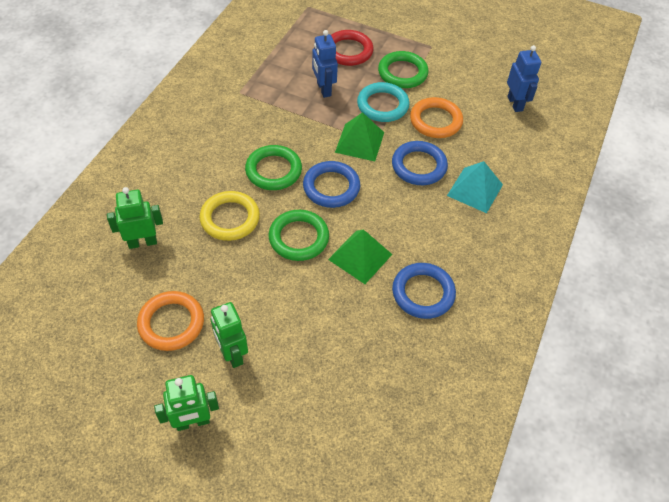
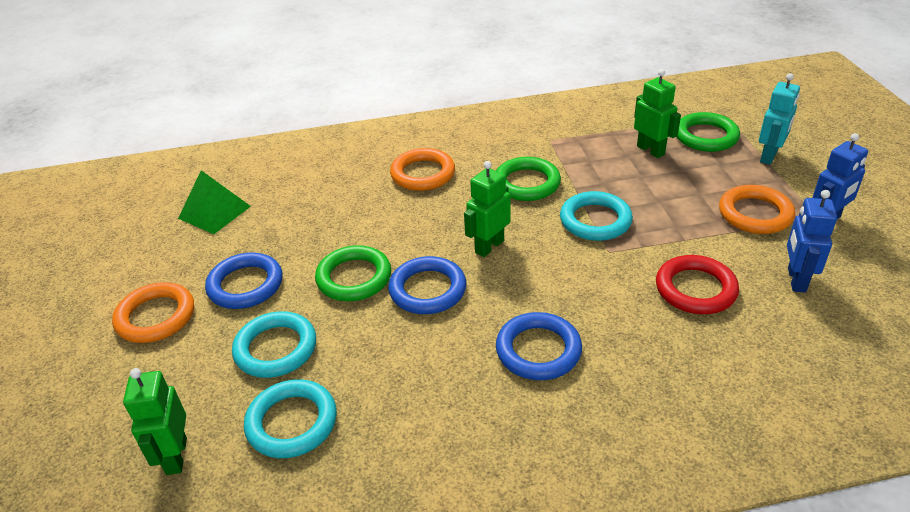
green pyramid: 2 -> 1
orange ring: 2 -> 3
turquoise pyramid: 1 -> 0
turquoise ring: 1 -> 3
turquoise robot: 0 -> 1
yellow ring: 1 -> 0

